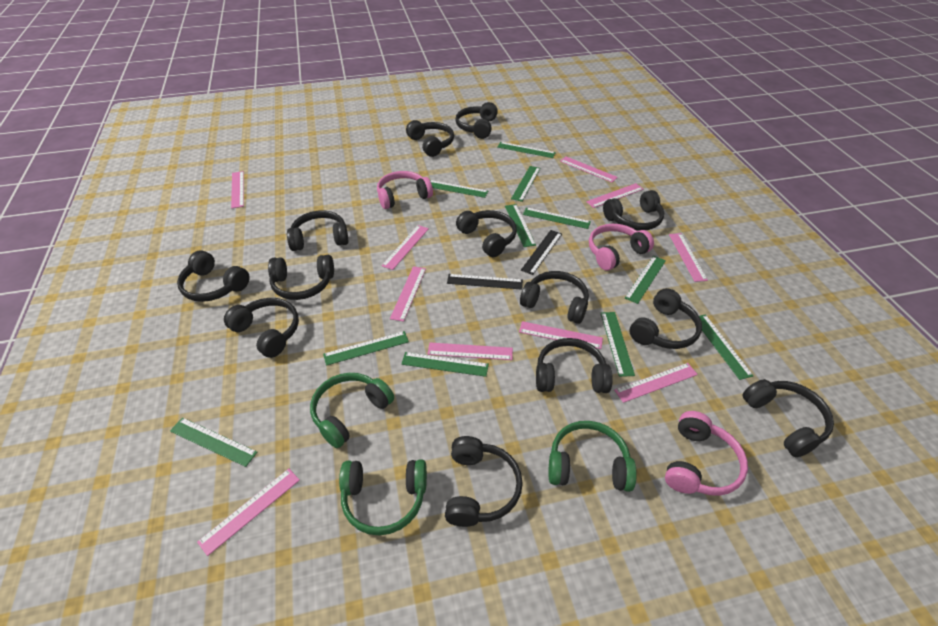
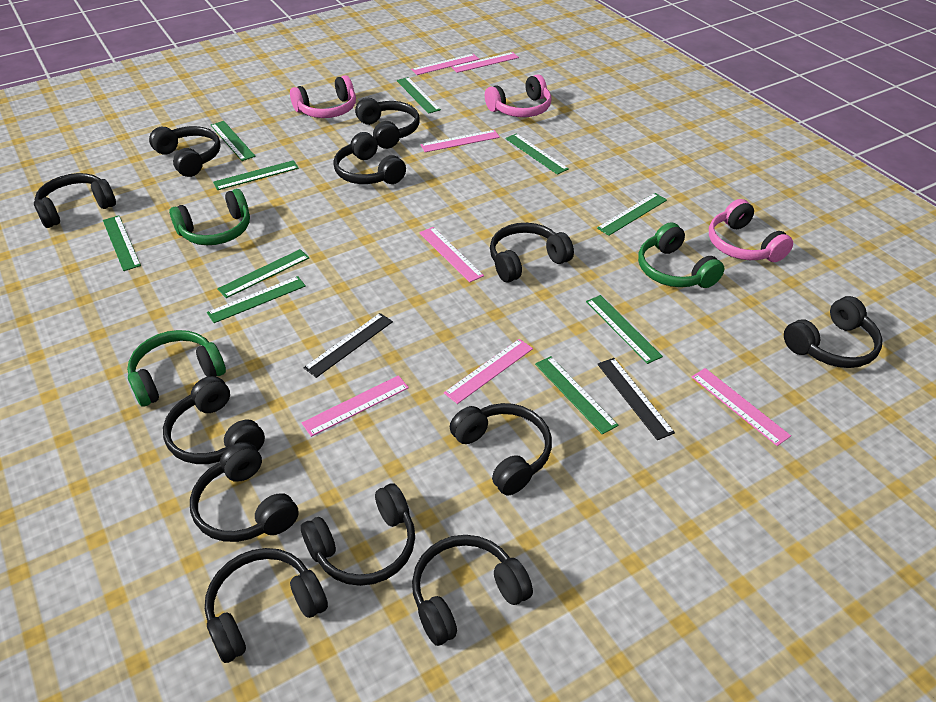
black headphones: 13 -> 12
green ruler: 11 -> 10
pink ruler: 10 -> 7

